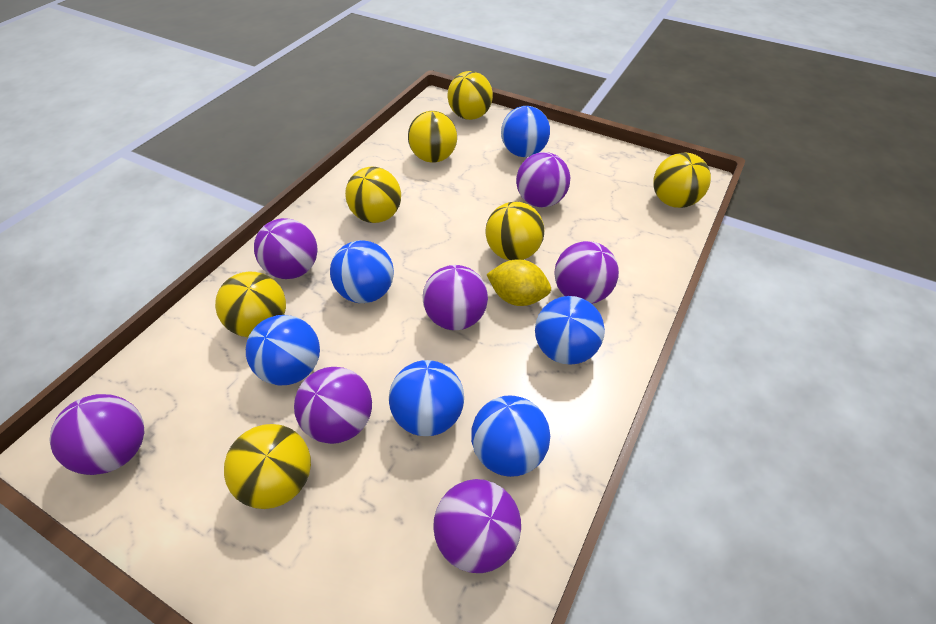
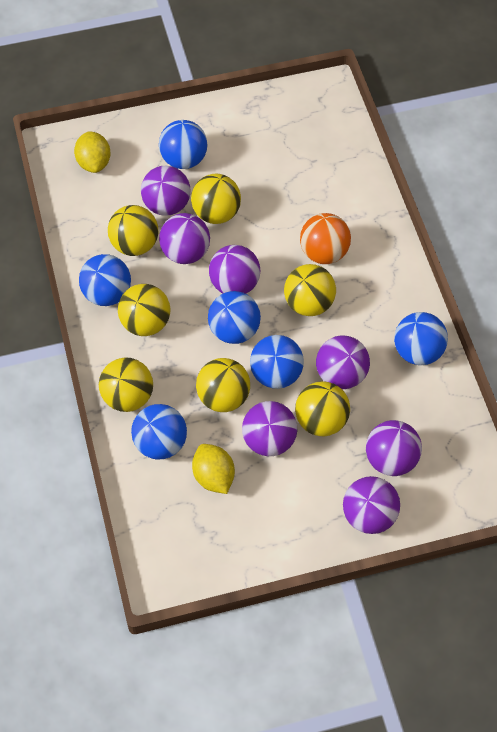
orange ball: 0 -> 1
yellow lemon: 1 -> 2

